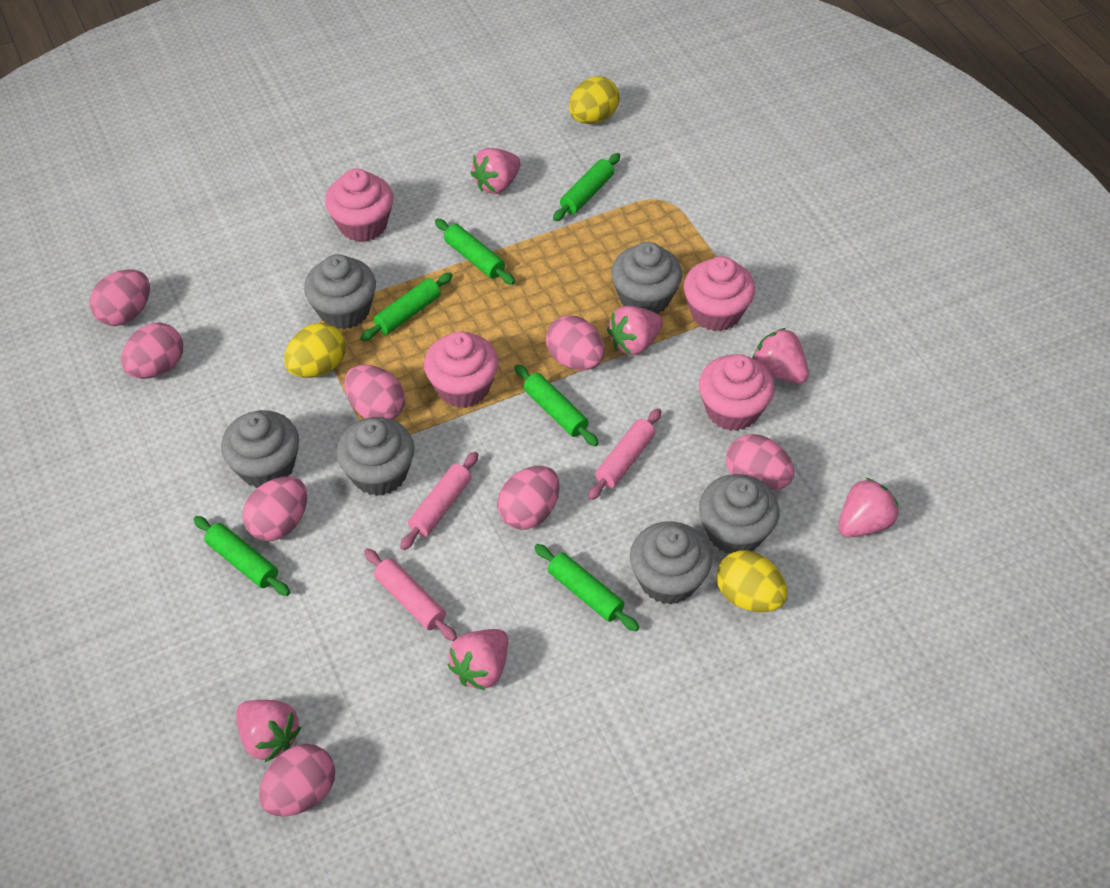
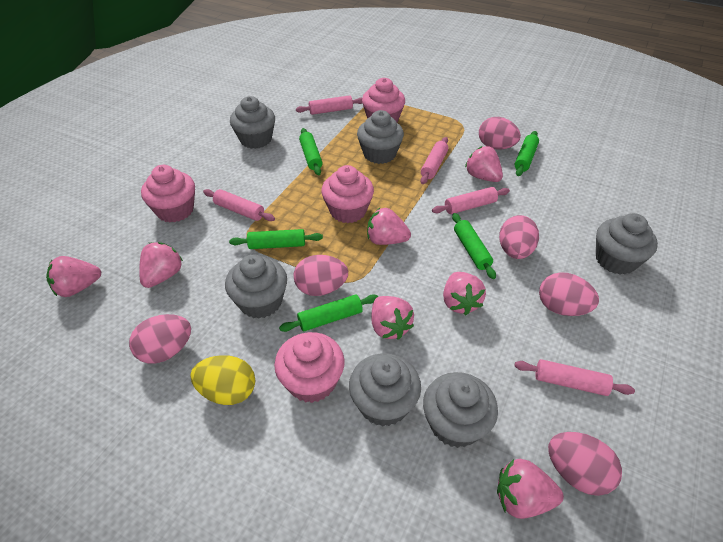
green rolling pin: 6 -> 5
pink egg: 8 -> 6
pink rolling pin: 3 -> 5
pink strawberry: 6 -> 7
yellow egg: 3 -> 1

